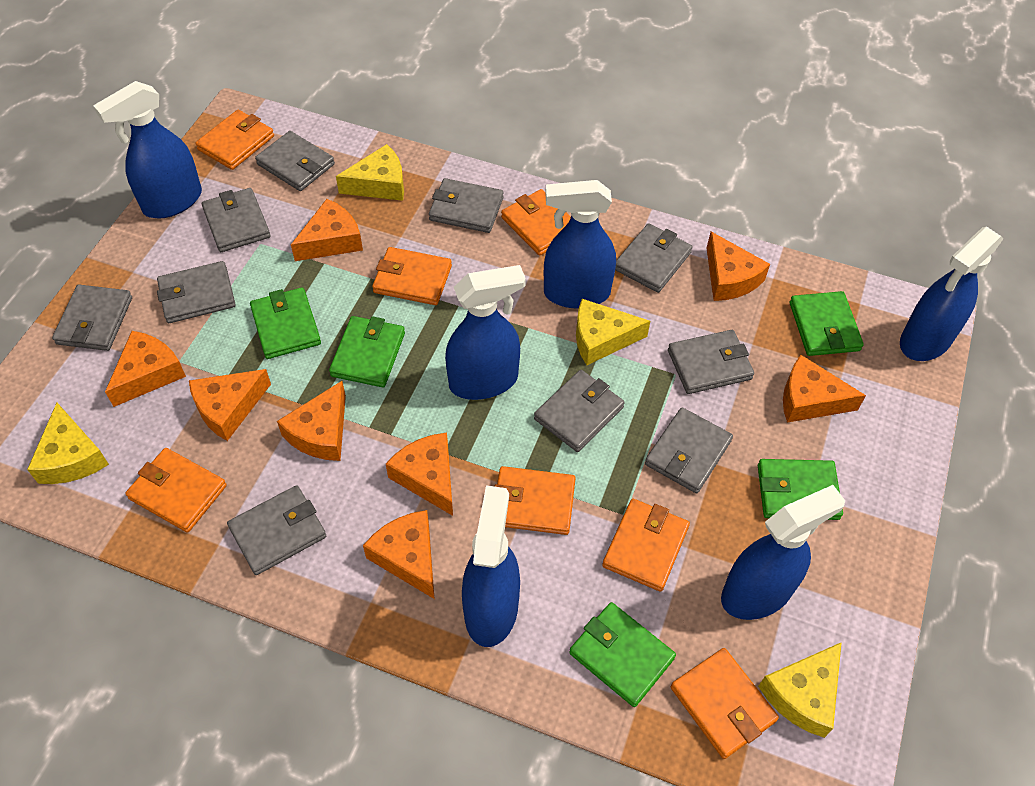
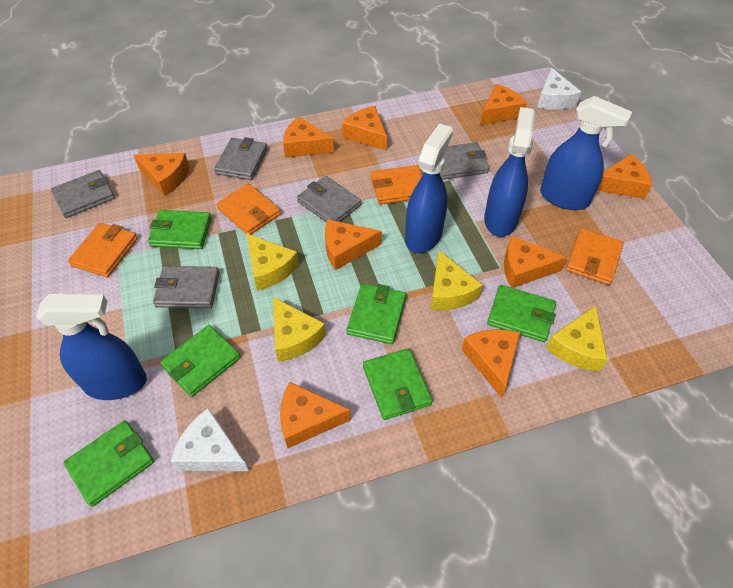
blue spray bottle: 6 -> 4
green wallet: 5 -> 6
grey wallet: 10 -> 5
orange cheese: 8 -> 9
orange wallet: 7 -> 4
white cheese: 0 -> 2

